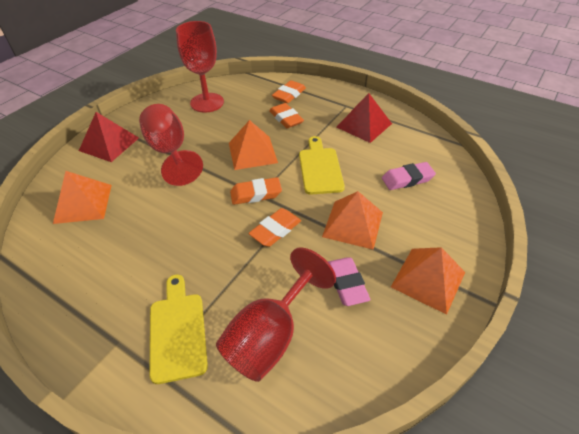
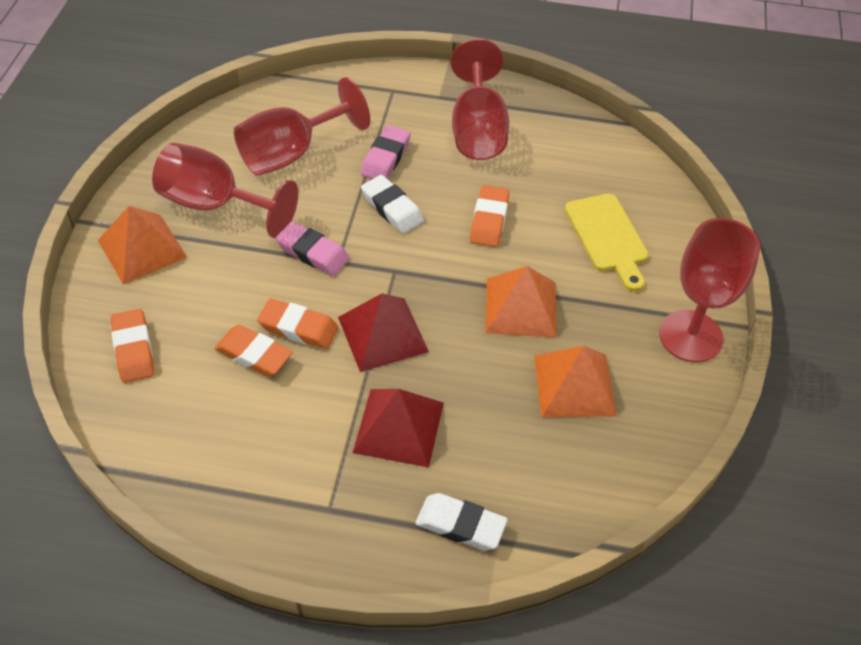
orange pyramid: 4 -> 3
red goblet: 3 -> 4
white eraser: 0 -> 2
yellow cutting board: 2 -> 1

